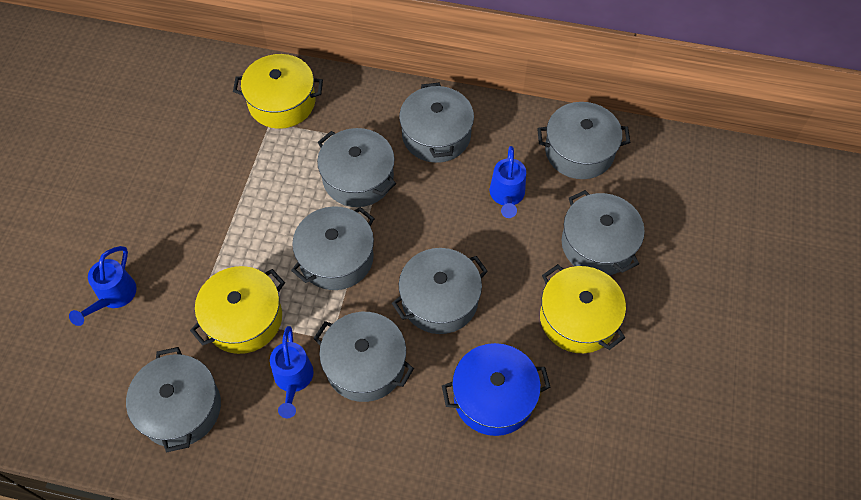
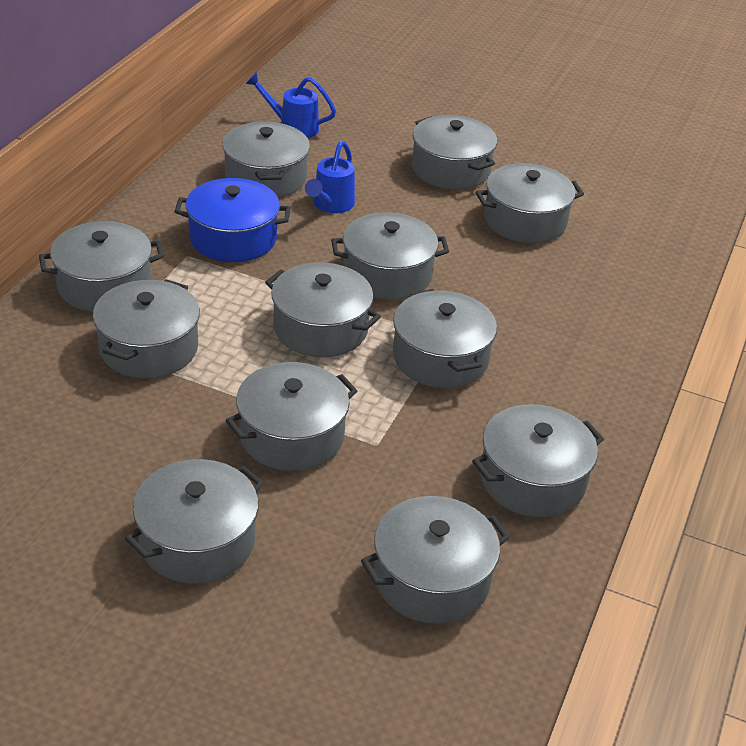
blue watering can: 3 -> 2
grey pot: 8 -> 12
yellow pot: 3 -> 0

